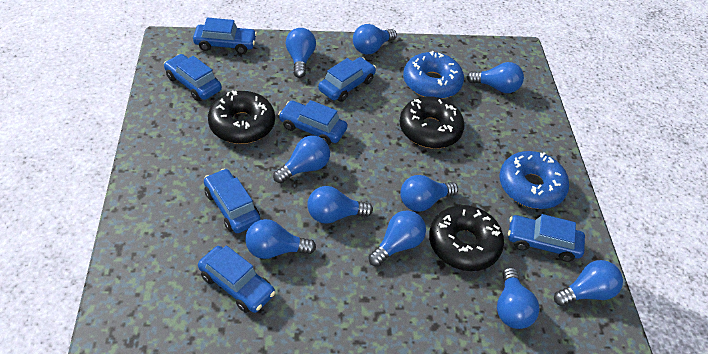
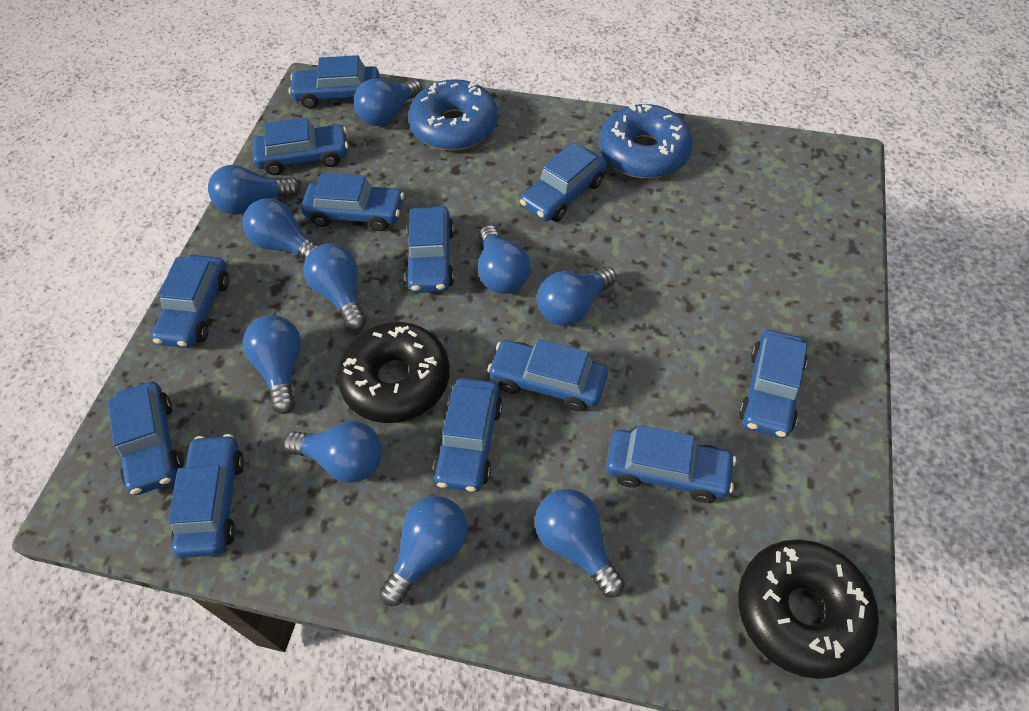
black donut: 3 -> 2
blue car: 7 -> 12

